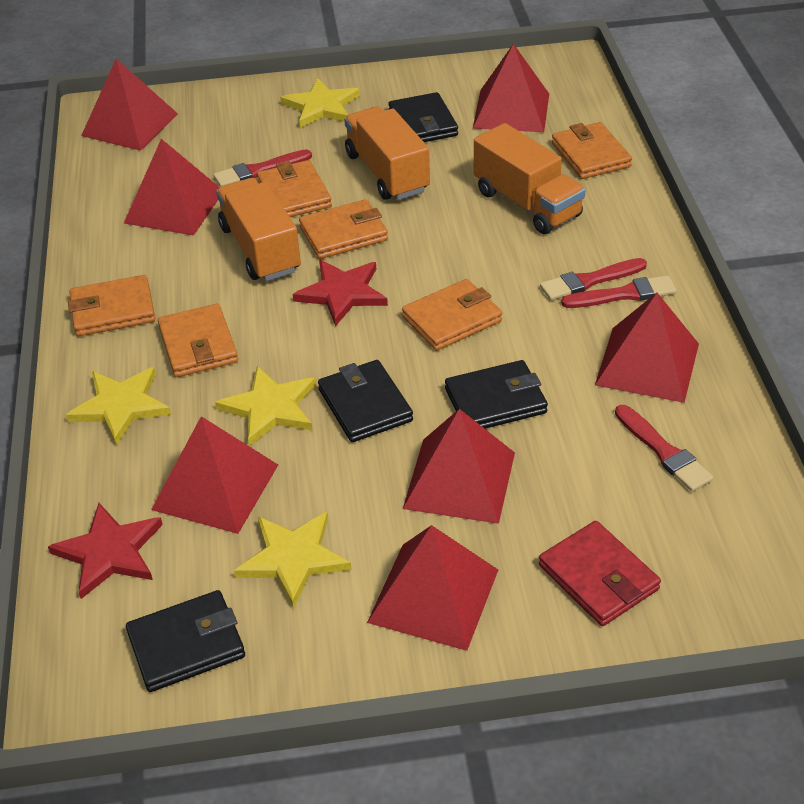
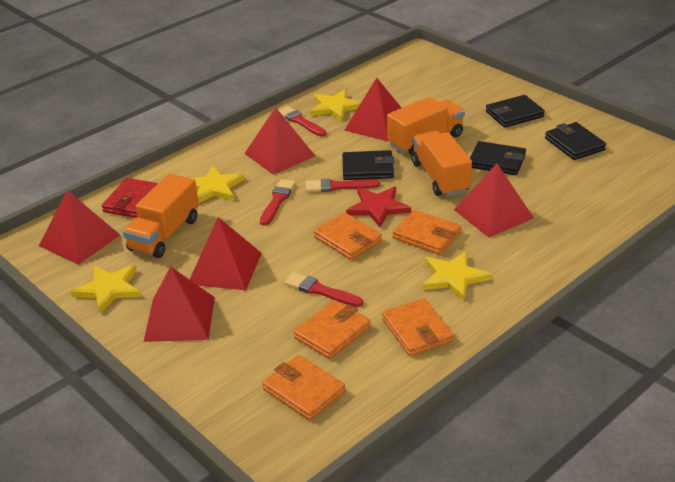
orange wallet: 6 -> 5
red pyramid: 7 -> 6
red star: 2 -> 1

